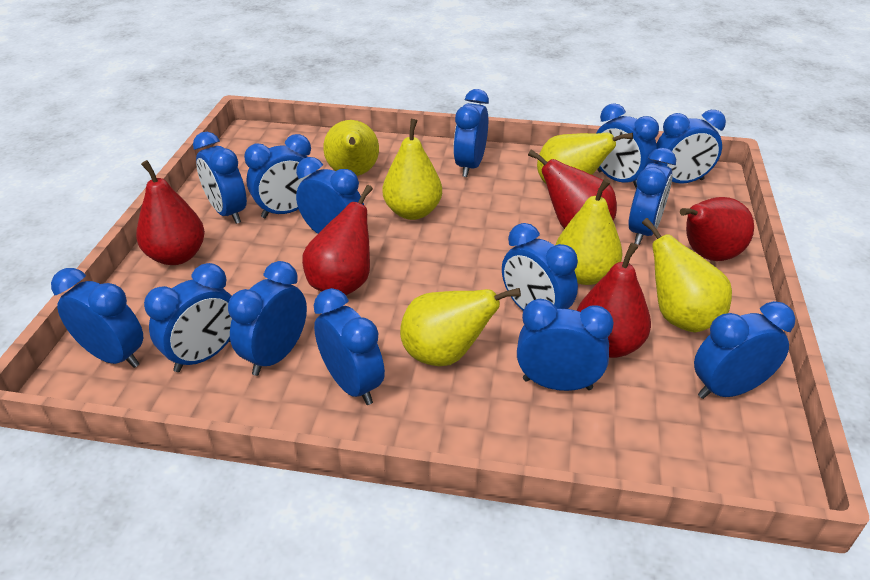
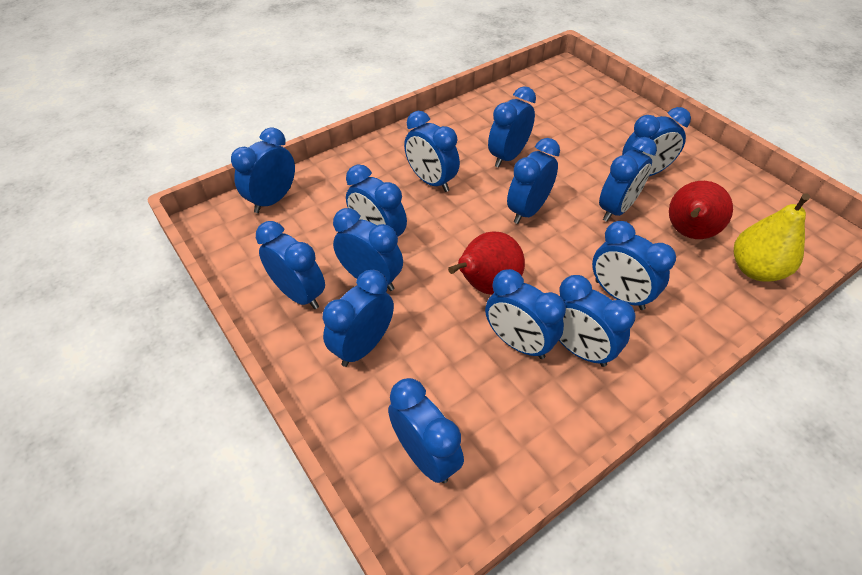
red pear: 5 -> 2
yellow pear: 6 -> 1

